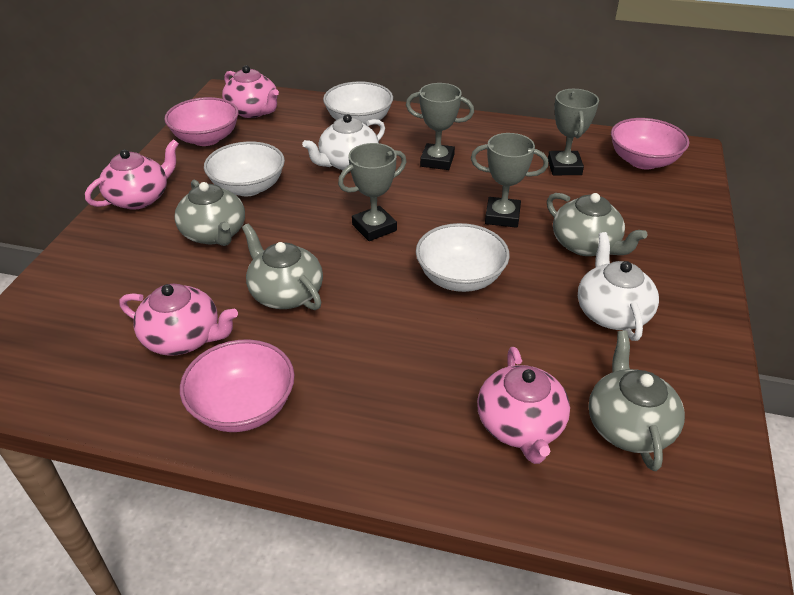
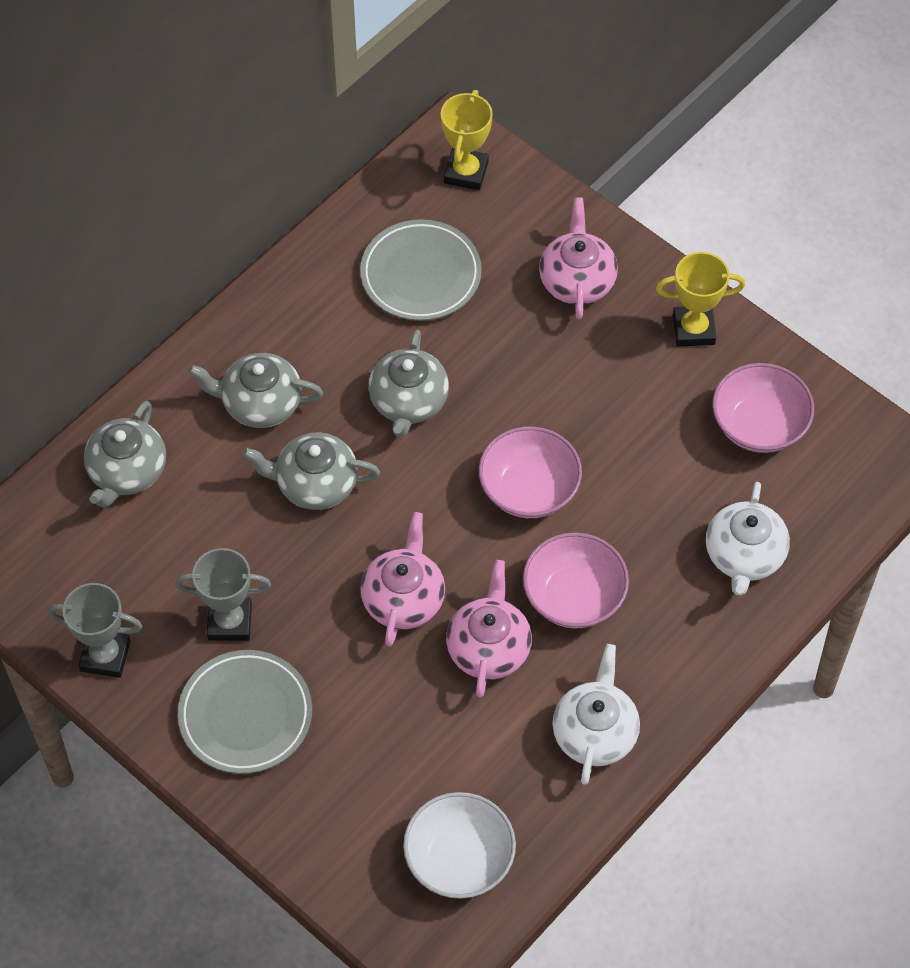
grey plate: 0 -> 2
grey trophy: 4 -> 2
pink teapot: 4 -> 3
white bowl: 3 -> 1
yellow trophy: 0 -> 2

